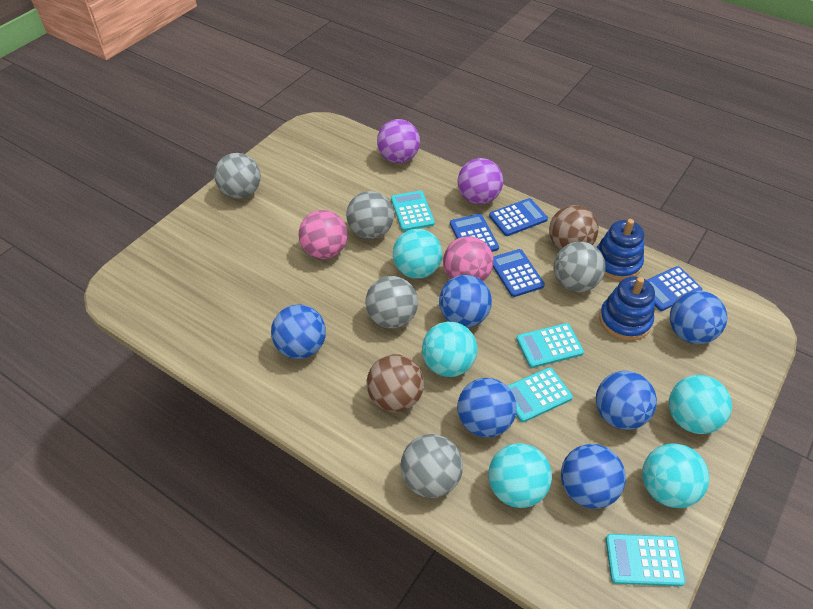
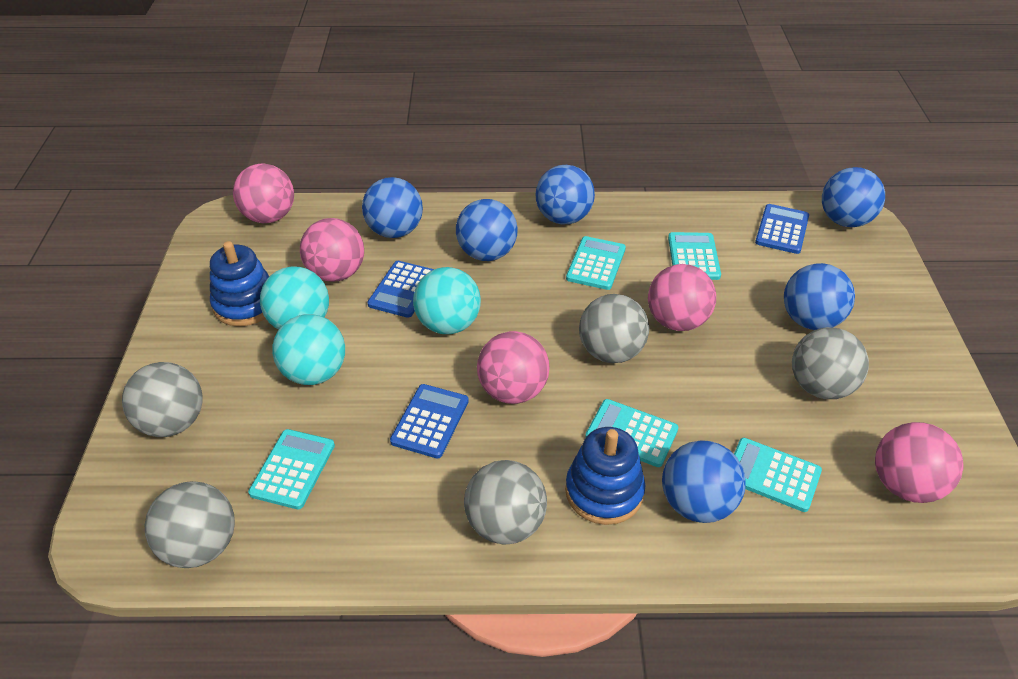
blue calculator: 4 -> 3
brown ball: 2 -> 0
pink ball: 2 -> 5
purple ball: 2 -> 0
turquoise ball: 5 -> 3
turquoise calculator: 4 -> 5

